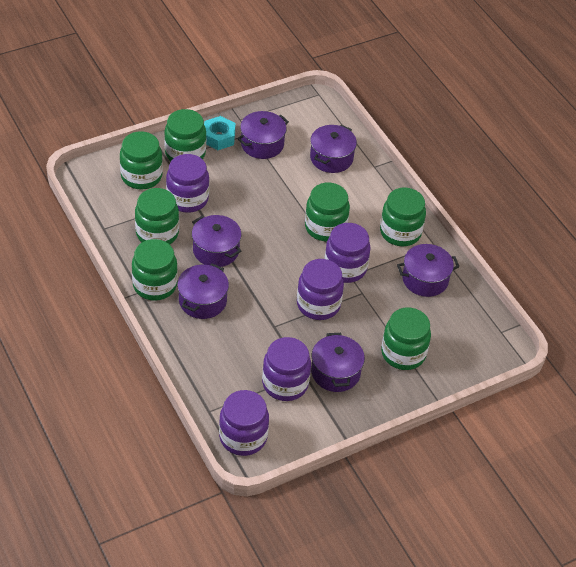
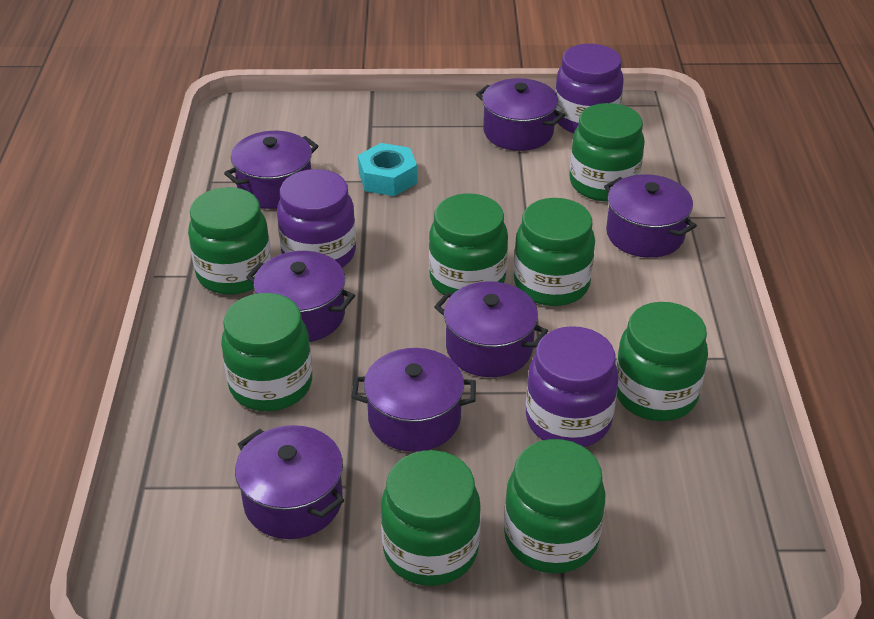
green jar: 7 -> 8
purple jar: 5 -> 3
purple pot: 6 -> 7

